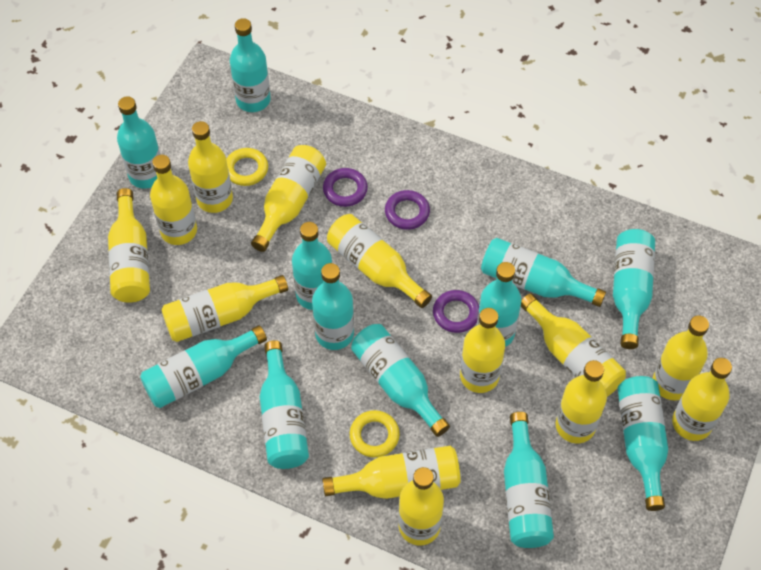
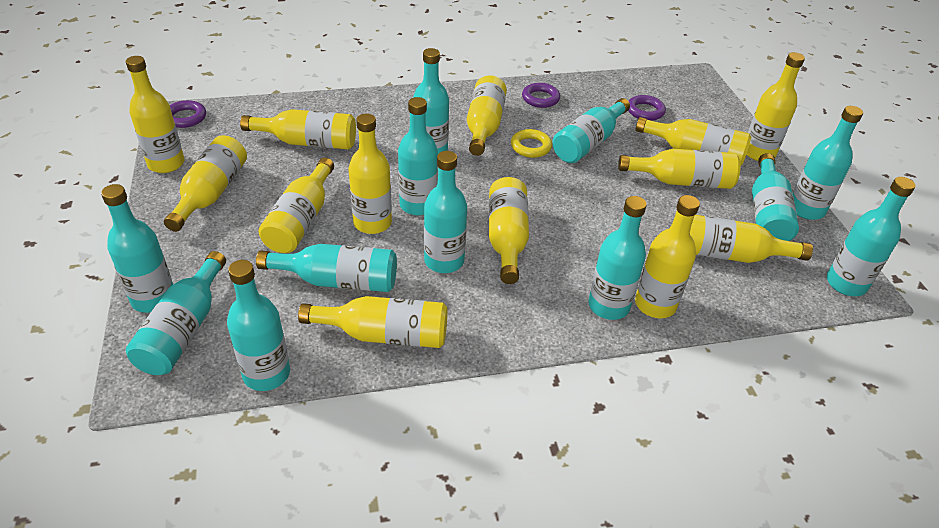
yellow ring: 2 -> 1

